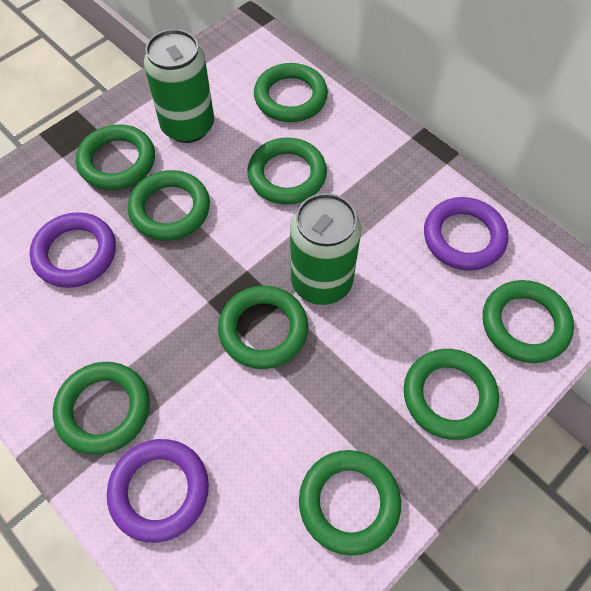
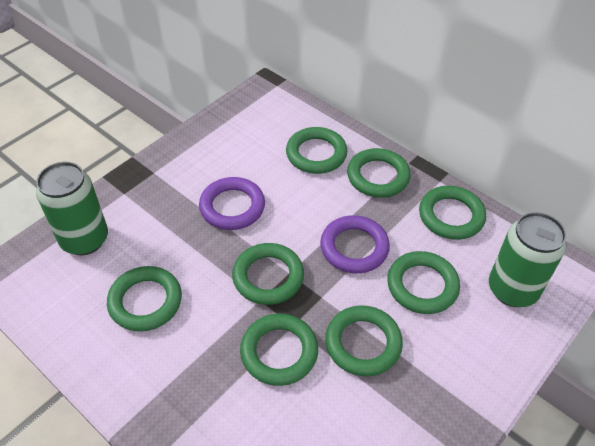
green ring: 9 -> 8
purple ring: 3 -> 2

